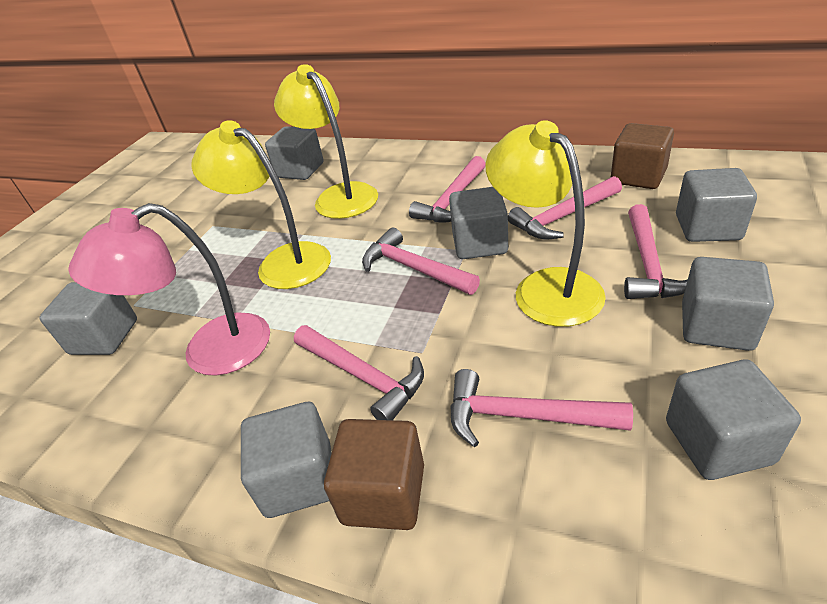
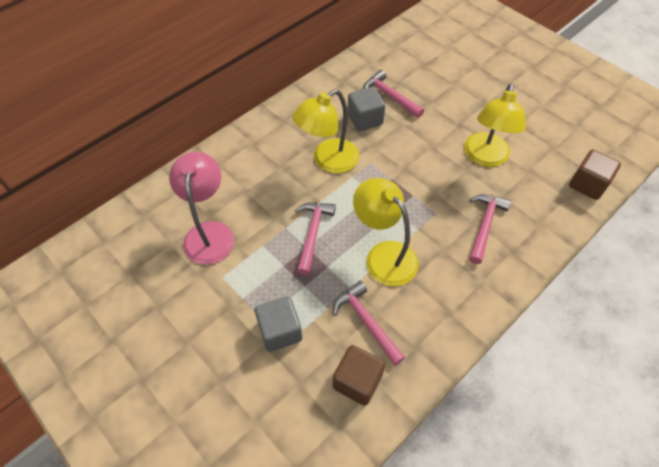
grey cube: 7 -> 2
pink hammer: 6 -> 4

